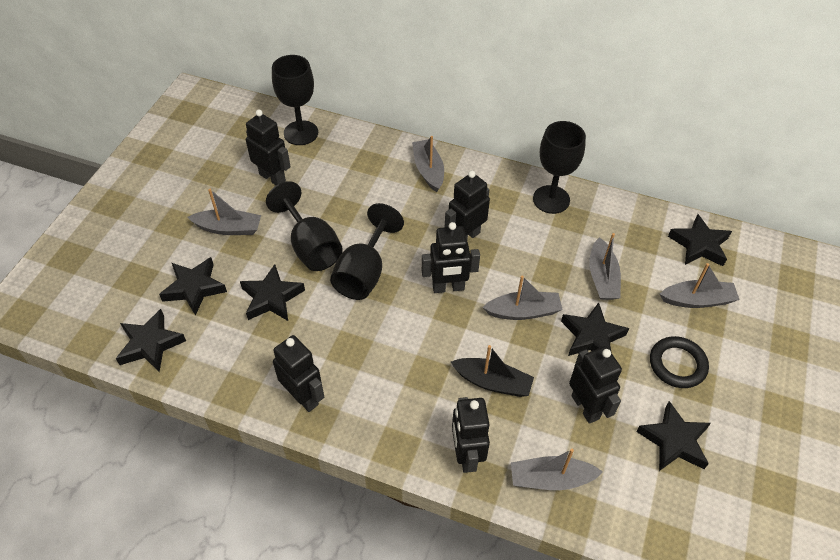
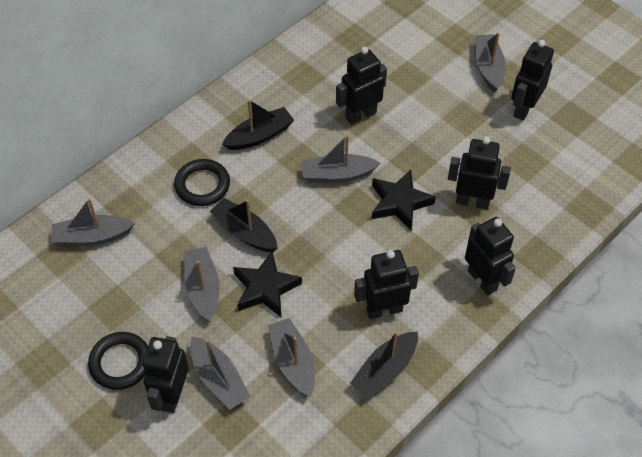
black boat: 1 -> 3
black goblet: 4 -> 0
black ring: 1 -> 2
black star: 6 -> 2

